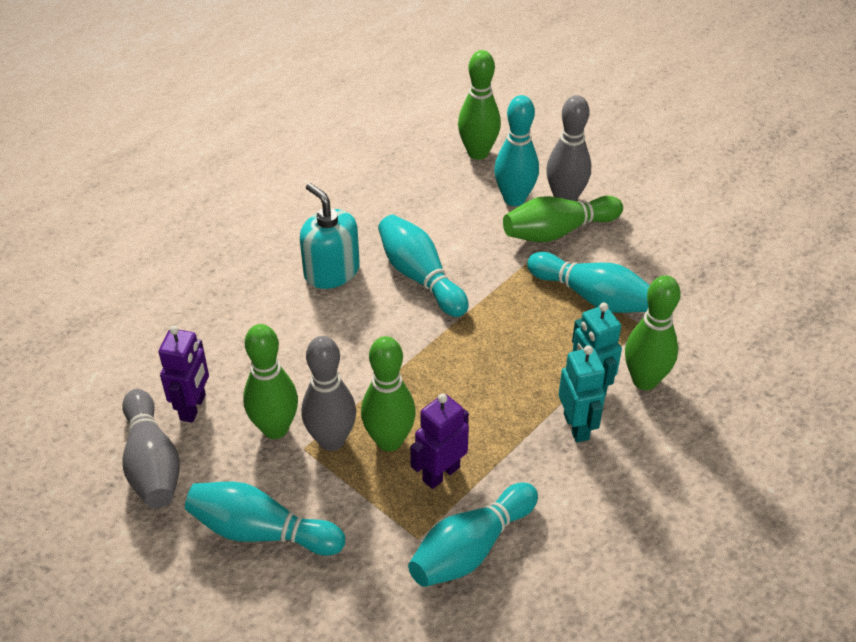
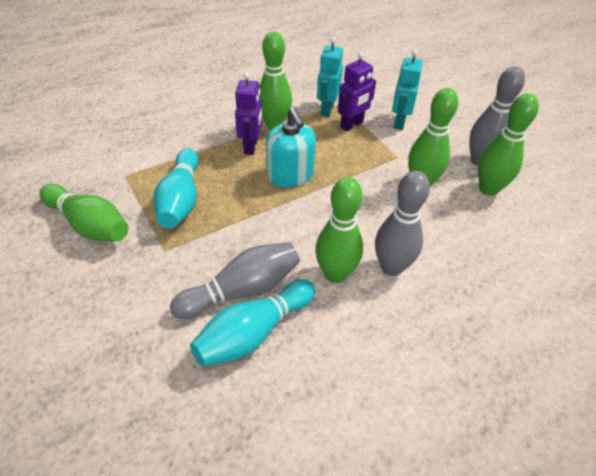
turquoise bowling pin: 5 -> 2

